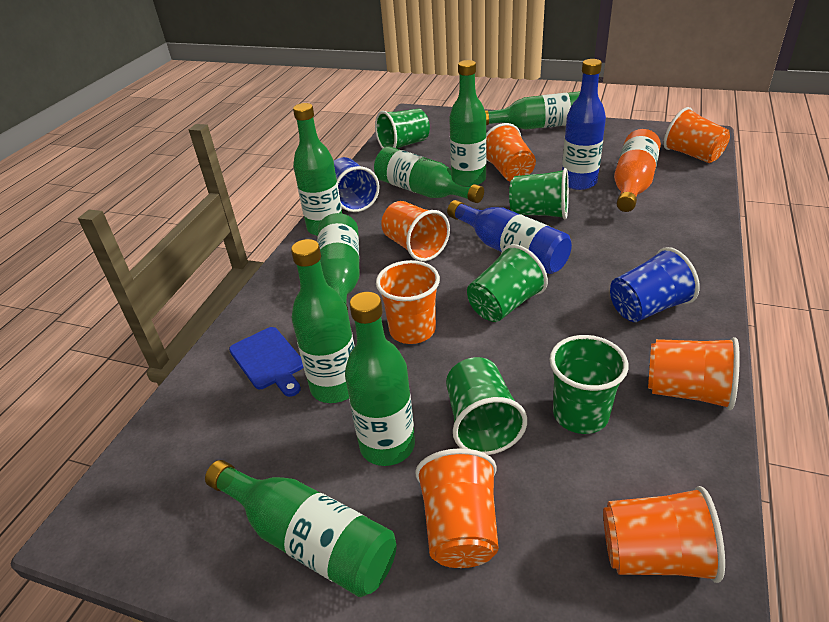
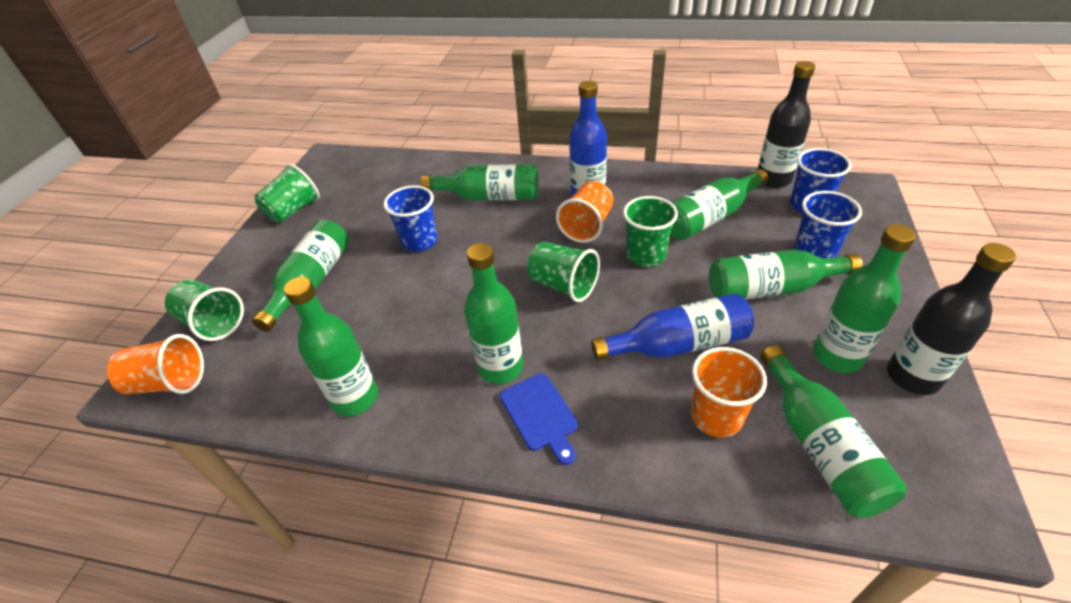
black bottle: 0 -> 2
blue cup: 2 -> 3
green cup: 5 -> 4
orange bottle: 1 -> 0
orange cup: 7 -> 3

